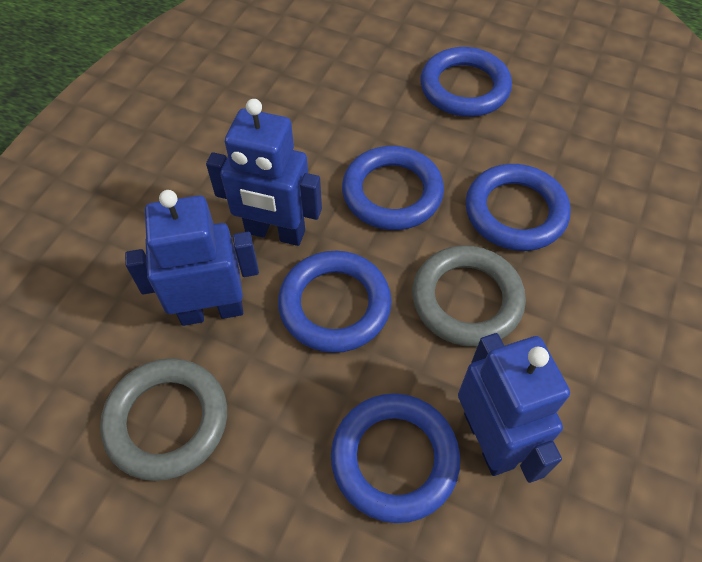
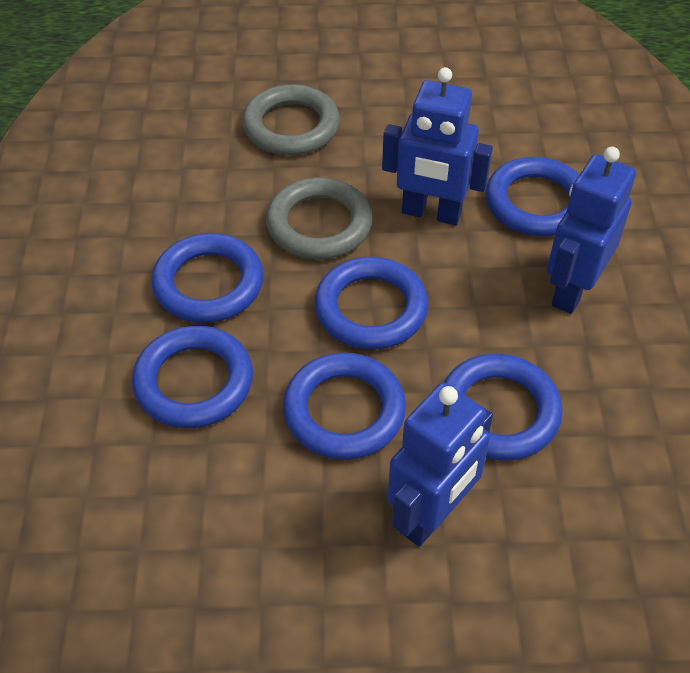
blue ring: 5 -> 6

